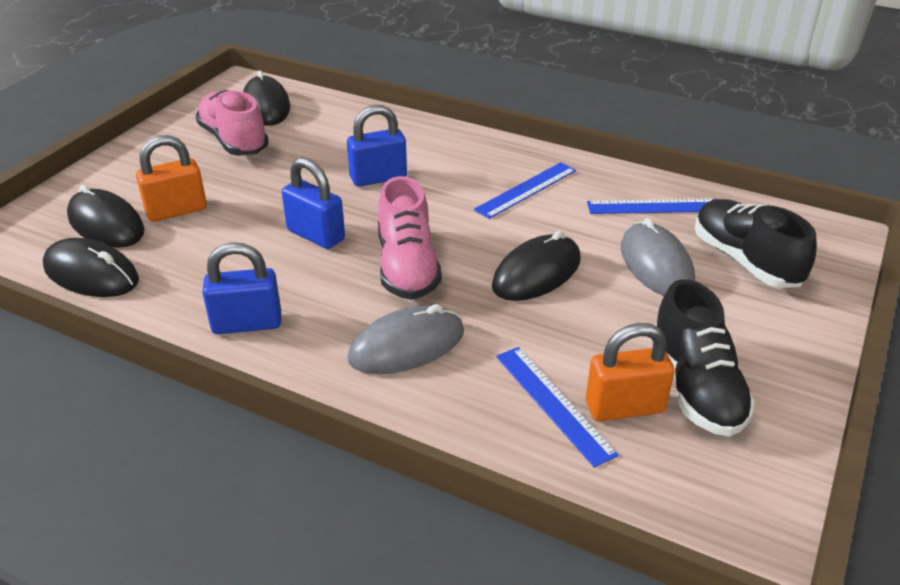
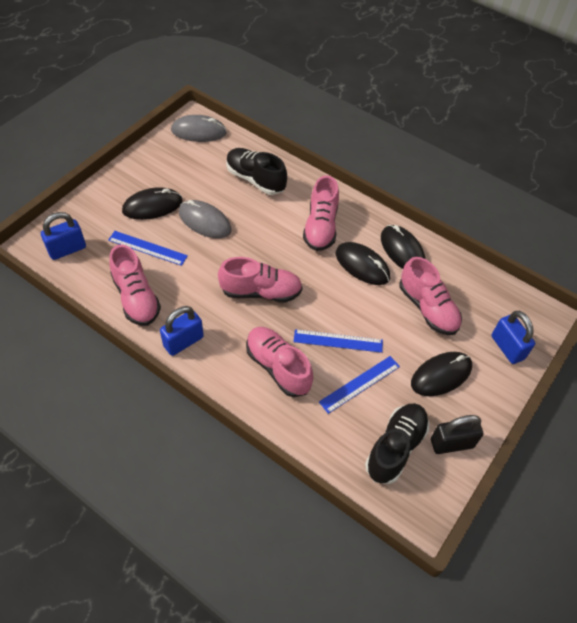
black padlock: 0 -> 1
orange padlock: 2 -> 0
pink shoe: 2 -> 5

